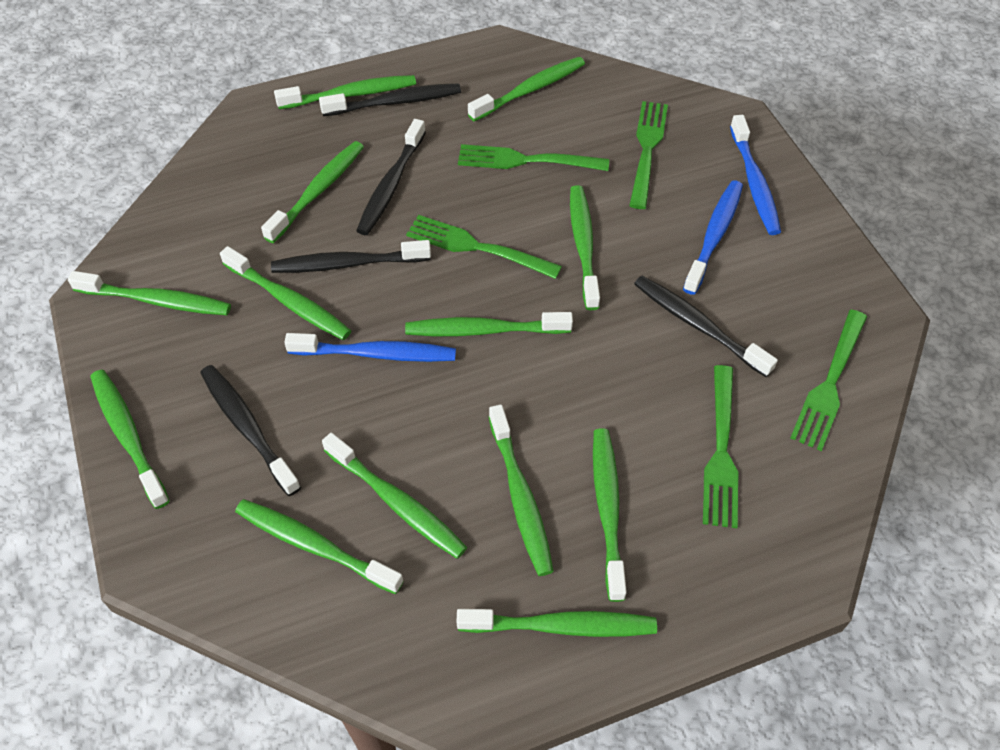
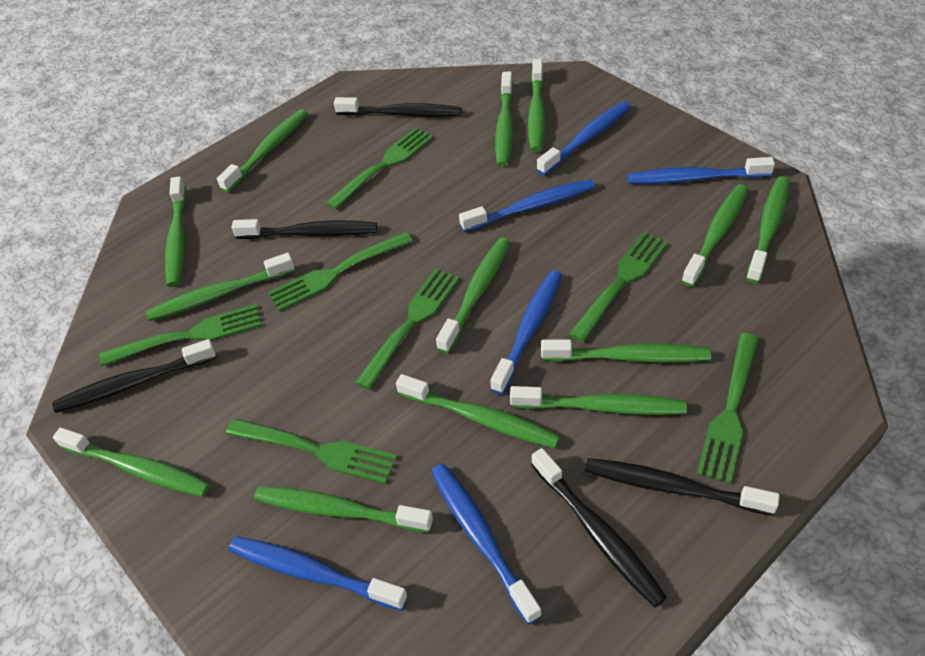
blue toothbrush: 3 -> 6
green fork: 5 -> 7

